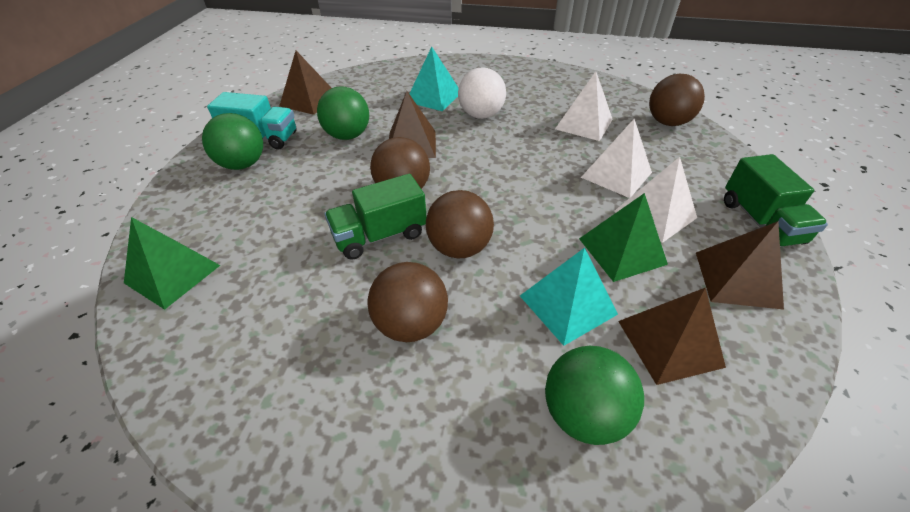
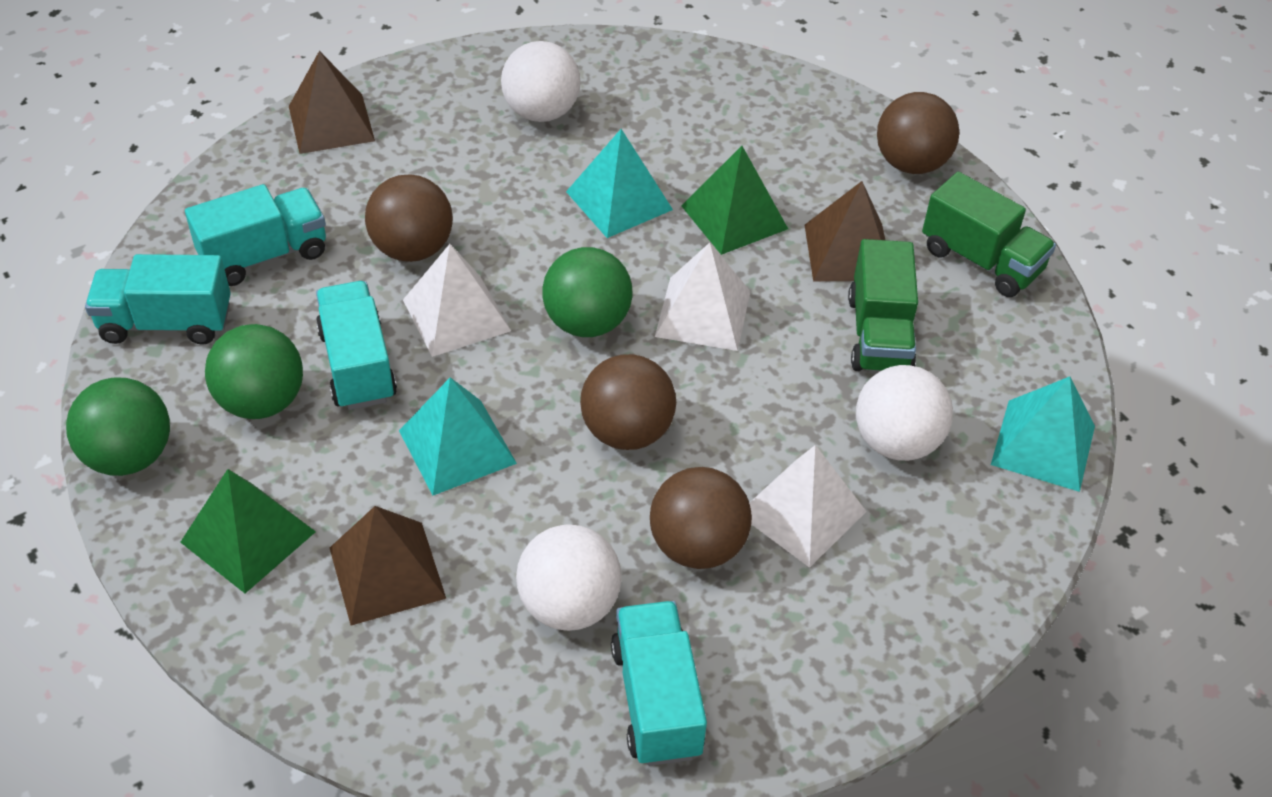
brown pyramid: 4 -> 3
turquoise pyramid: 2 -> 3
turquoise truck: 1 -> 4
white ball: 1 -> 3

